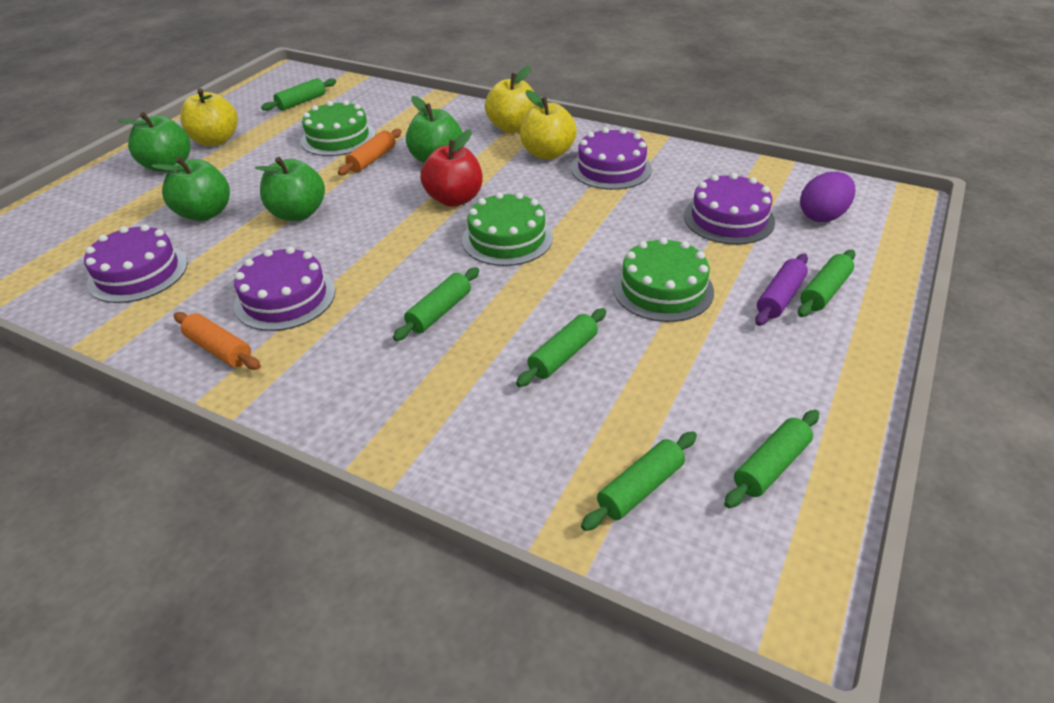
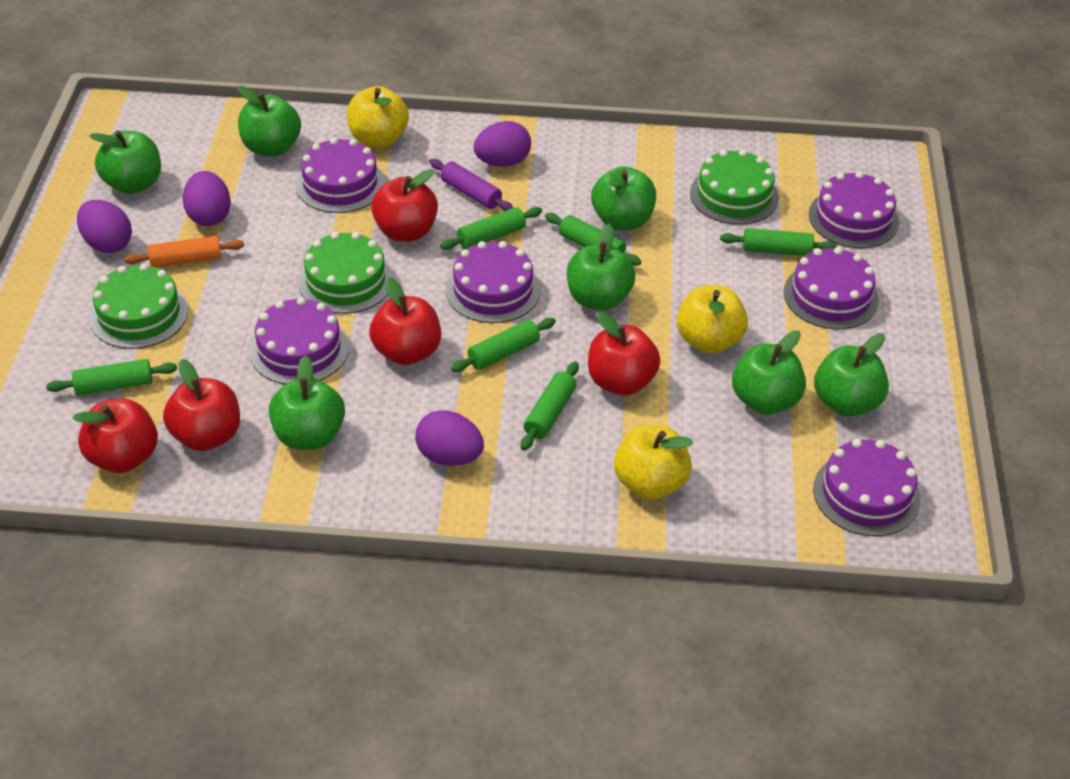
green apple: 4 -> 7
orange rolling pin: 2 -> 1
purple cake: 4 -> 6
purple egg: 1 -> 4
red apple: 1 -> 5

